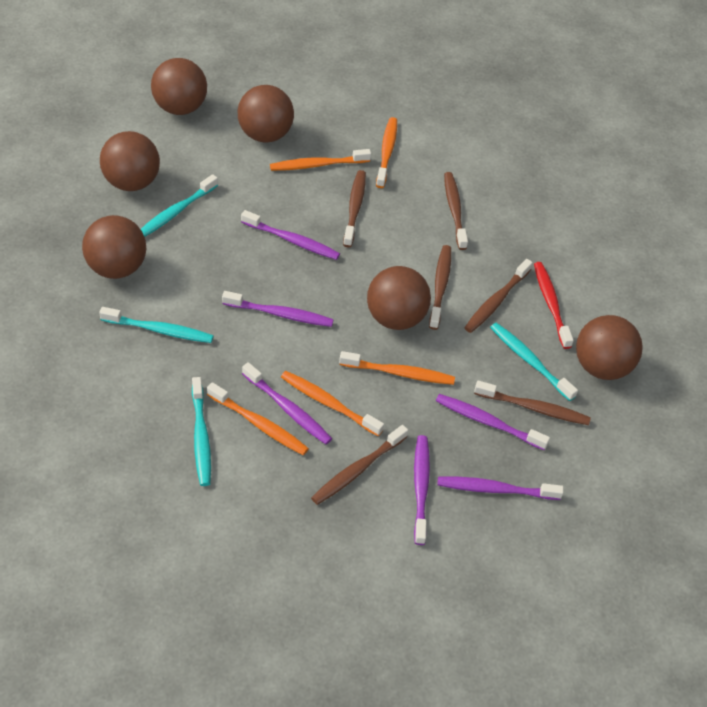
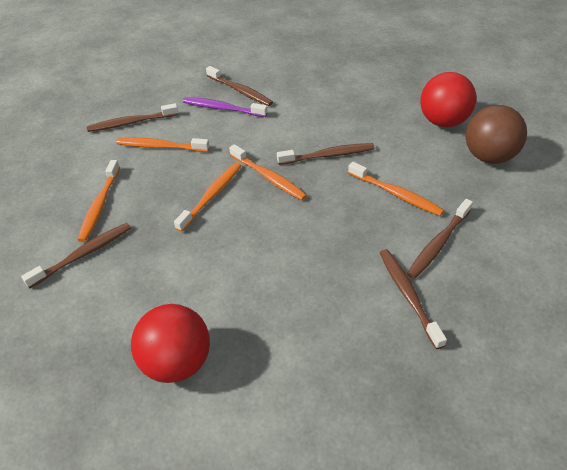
brown ball: 6 -> 1
purple toothbrush: 6 -> 1
red ball: 0 -> 2
red toothbrush: 1 -> 0
turquoise toothbrush: 4 -> 0

